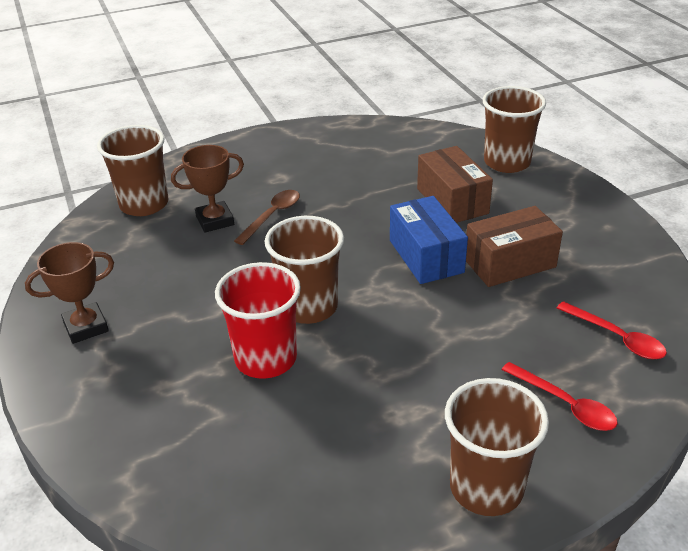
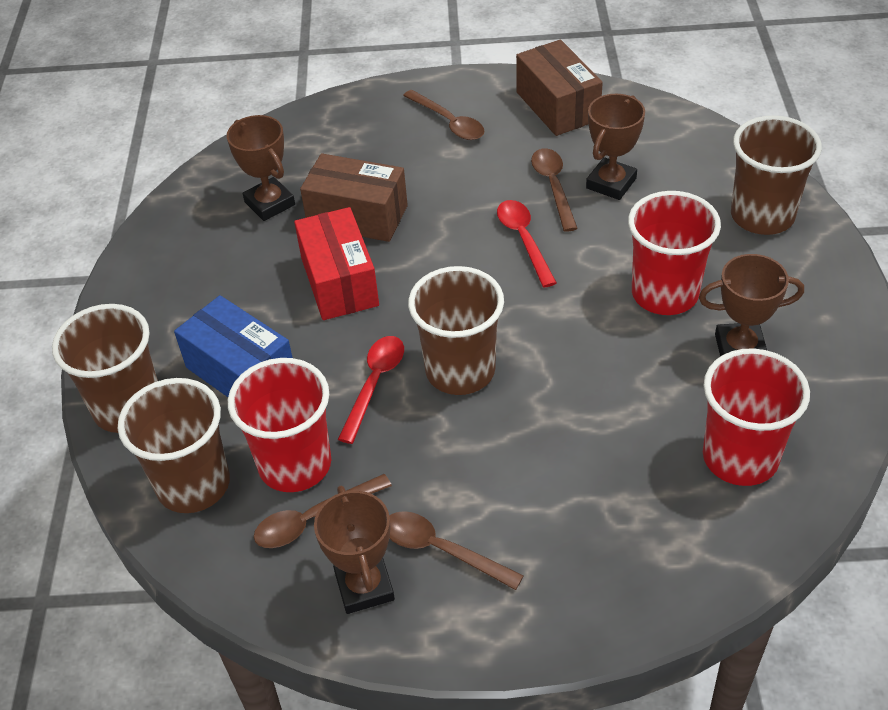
brown spoon: 1 -> 4
brown trophy: 2 -> 4
red box: 0 -> 1
red cup: 1 -> 3

